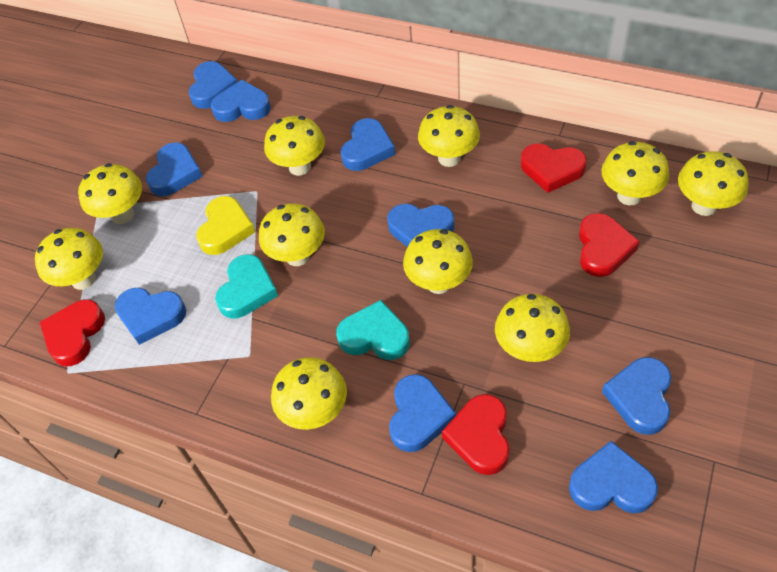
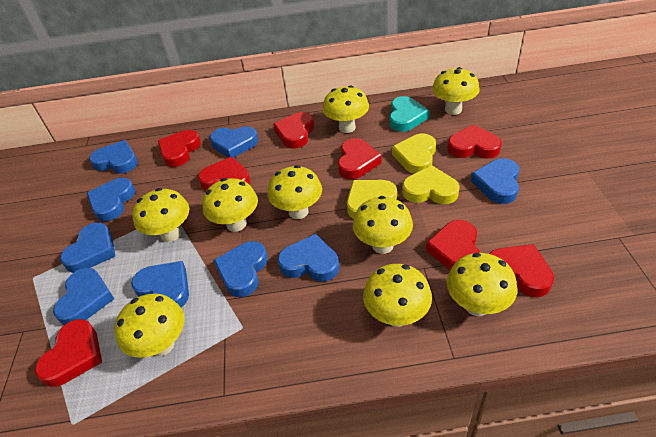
red heart: 4 -> 8
turquoise heart: 2 -> 1
yellow heart: 1 -> 3
yellow mushroom: 10 -> 9

